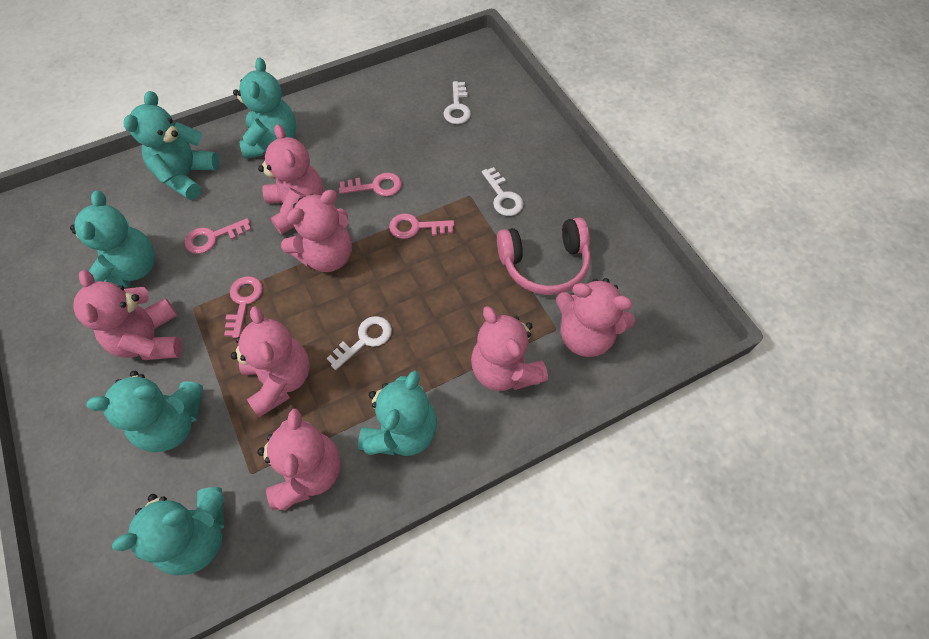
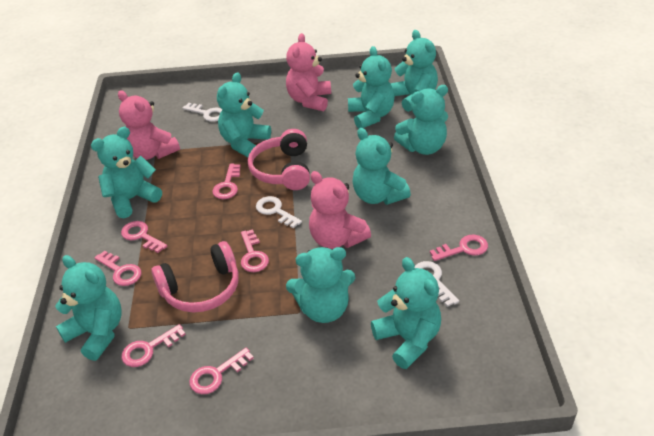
pink headphones: 1 -> 2
pink key: 4 -> 7
pink teddy bear: 7 -> 3
turquoise teddy bear: 6 -> 9

